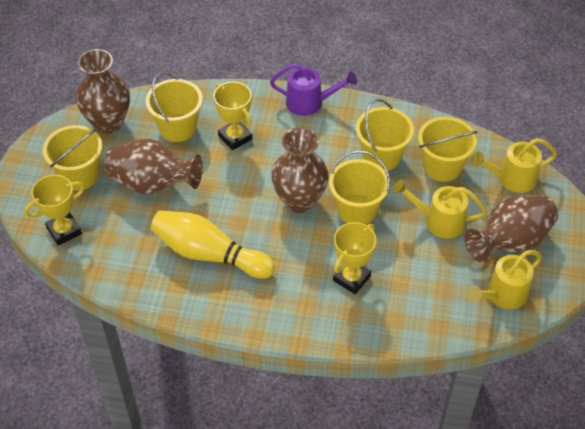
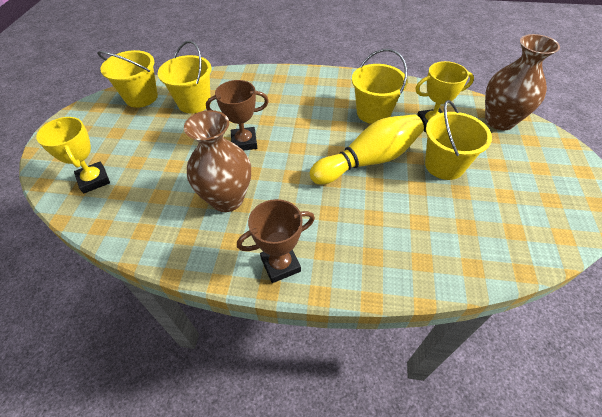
brown trophy: 0 -> 2
brown vase: 4 -> 2
purple watering can: 1 -> 0
yellow bucket: 5 -> 4
yellow trophy: 3 -> 2
yellow watering can: 3 -> 0

